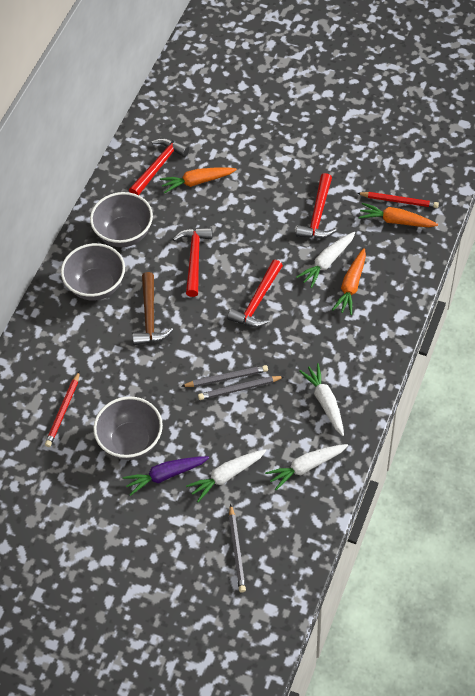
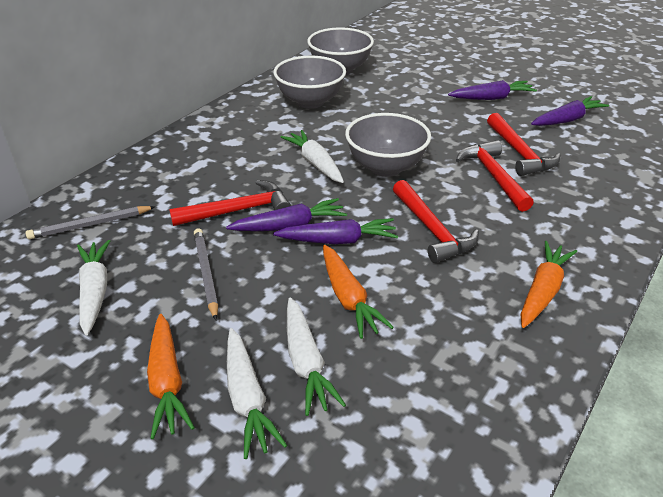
brown hammer: 1 -> 0
grey pencil: 3 -> 2
purple carrot: 1 -> 4
red pencil: 2 -> 0

